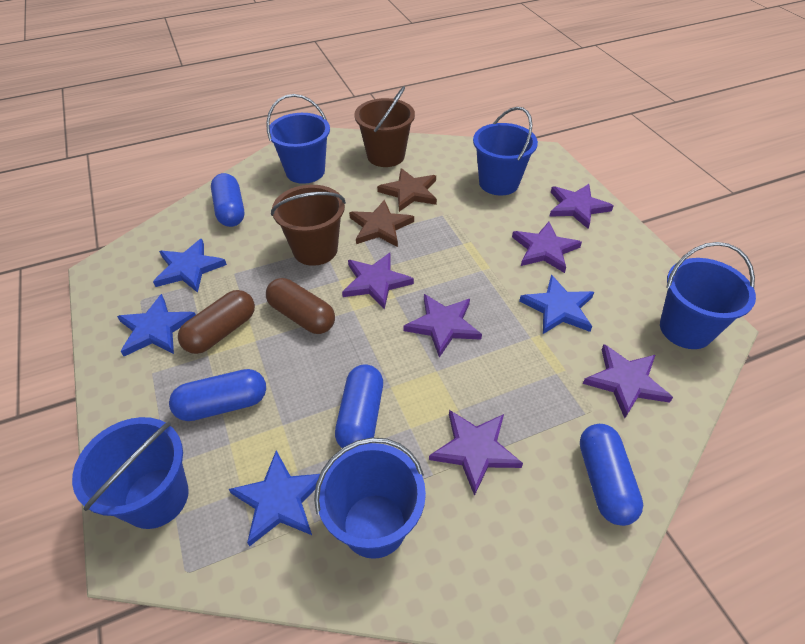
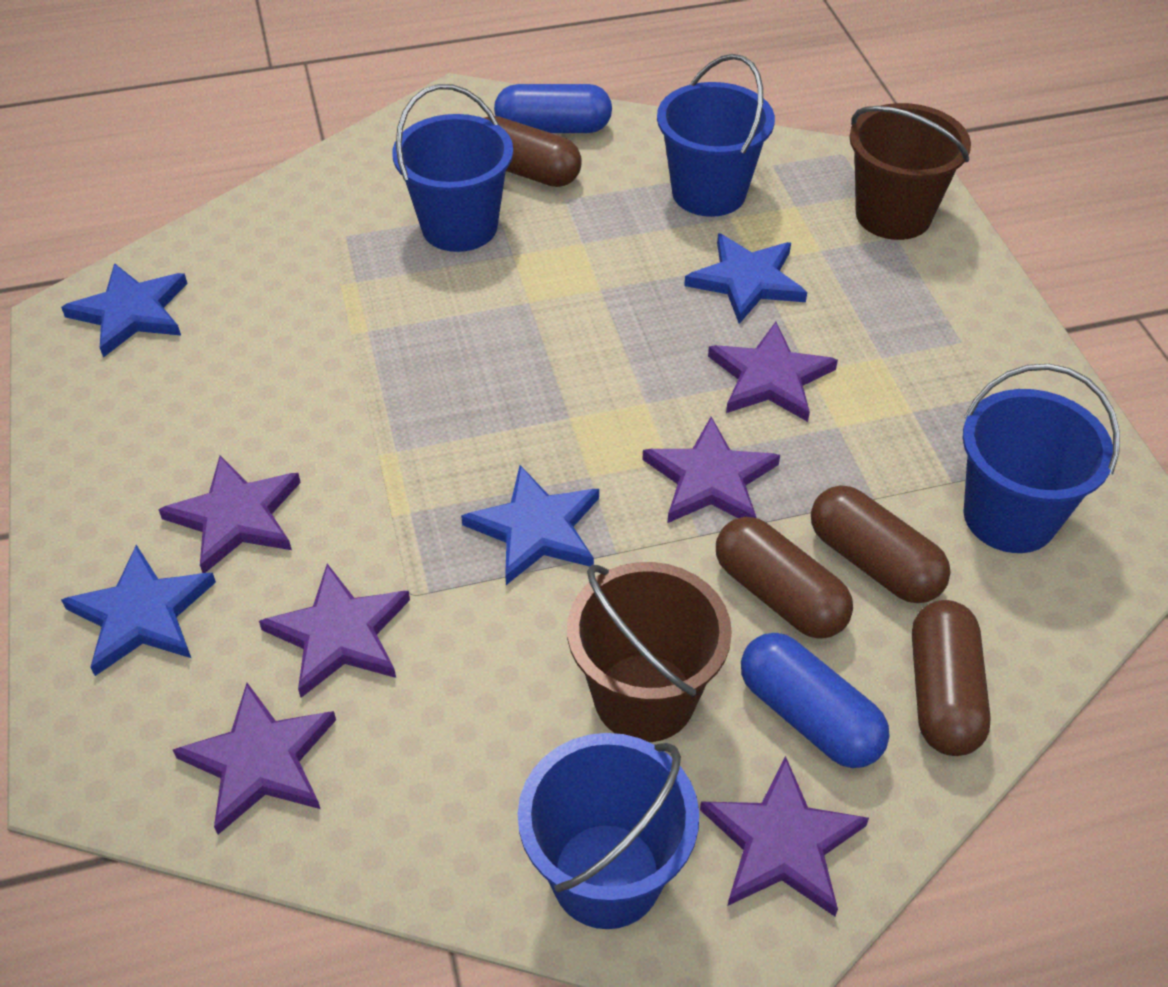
blue bucket: 5 -> 4
blue capsule: 4 -> 2
brown capsule: 2 -> 4
brown star: 2 -> 0

